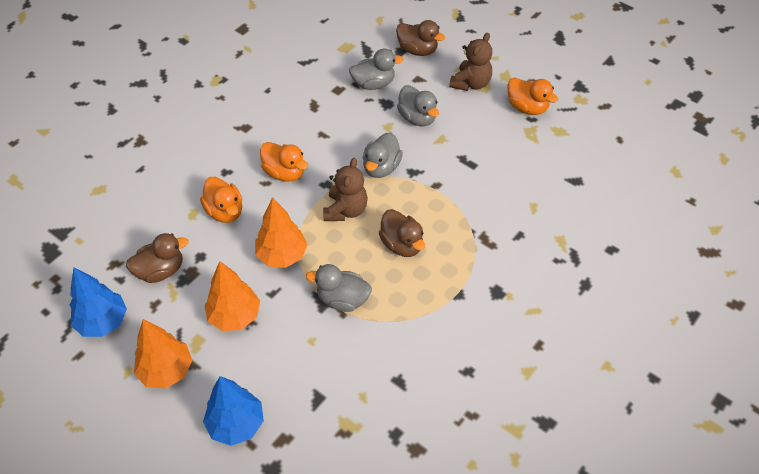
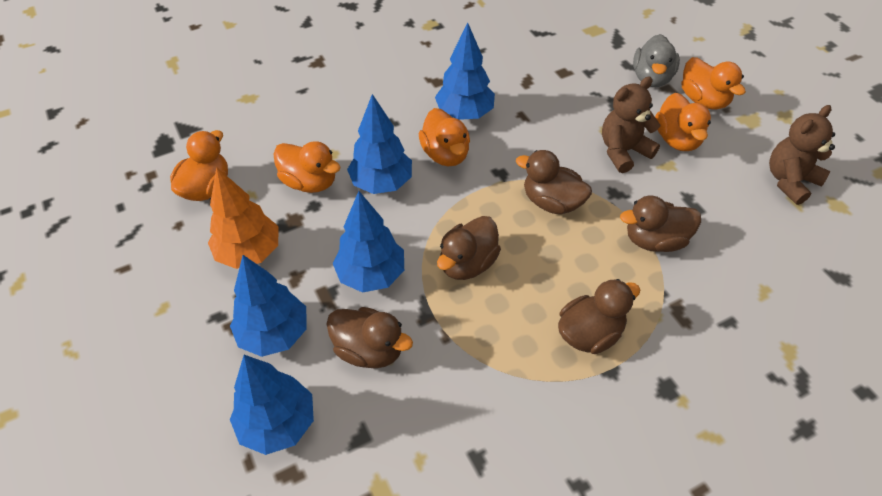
blue tree: 2 -> 5
brown duck: 3 -> 5
grey duck: 4 -> 1
orange duck: 3 -> 5
orange tree: 3 -> 1

